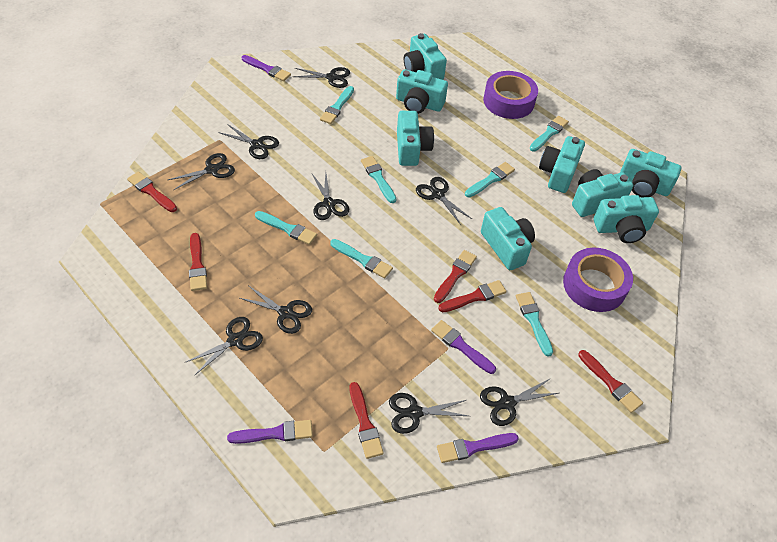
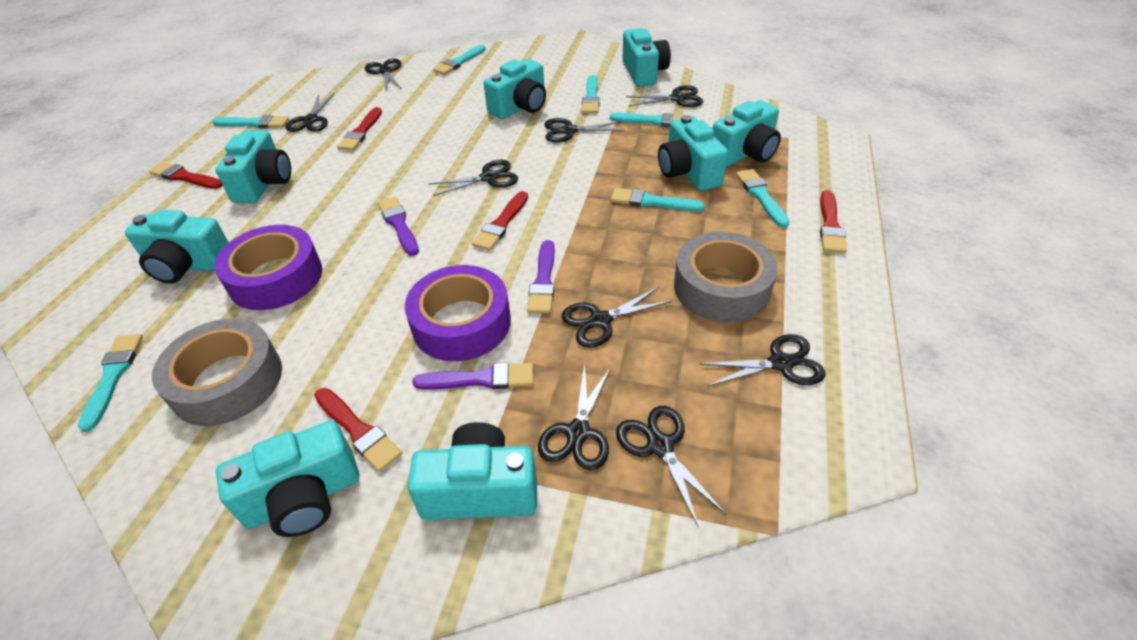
grey tape: 0 -> 2
purple brush: 4 -> 3
red brush: 6 -> 5

